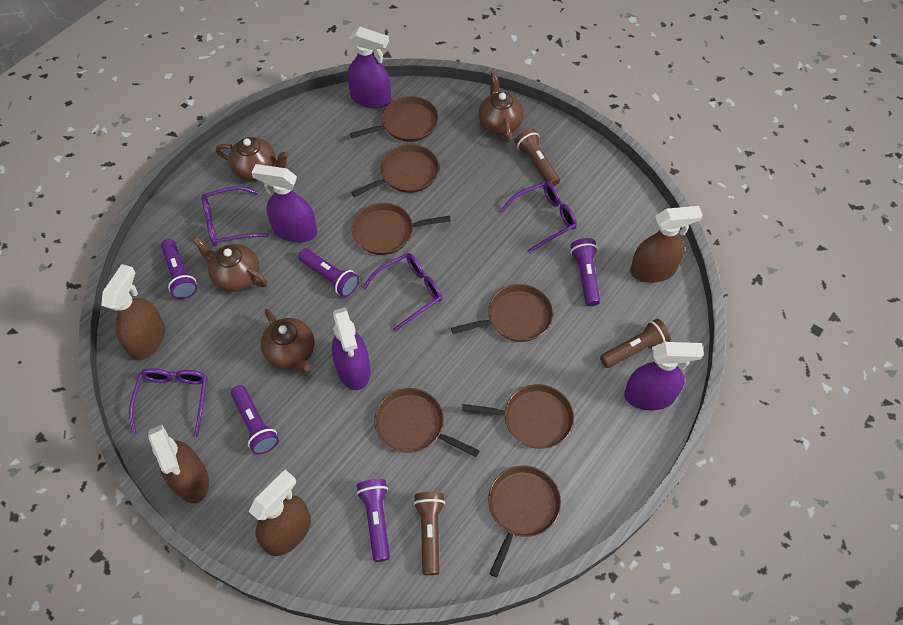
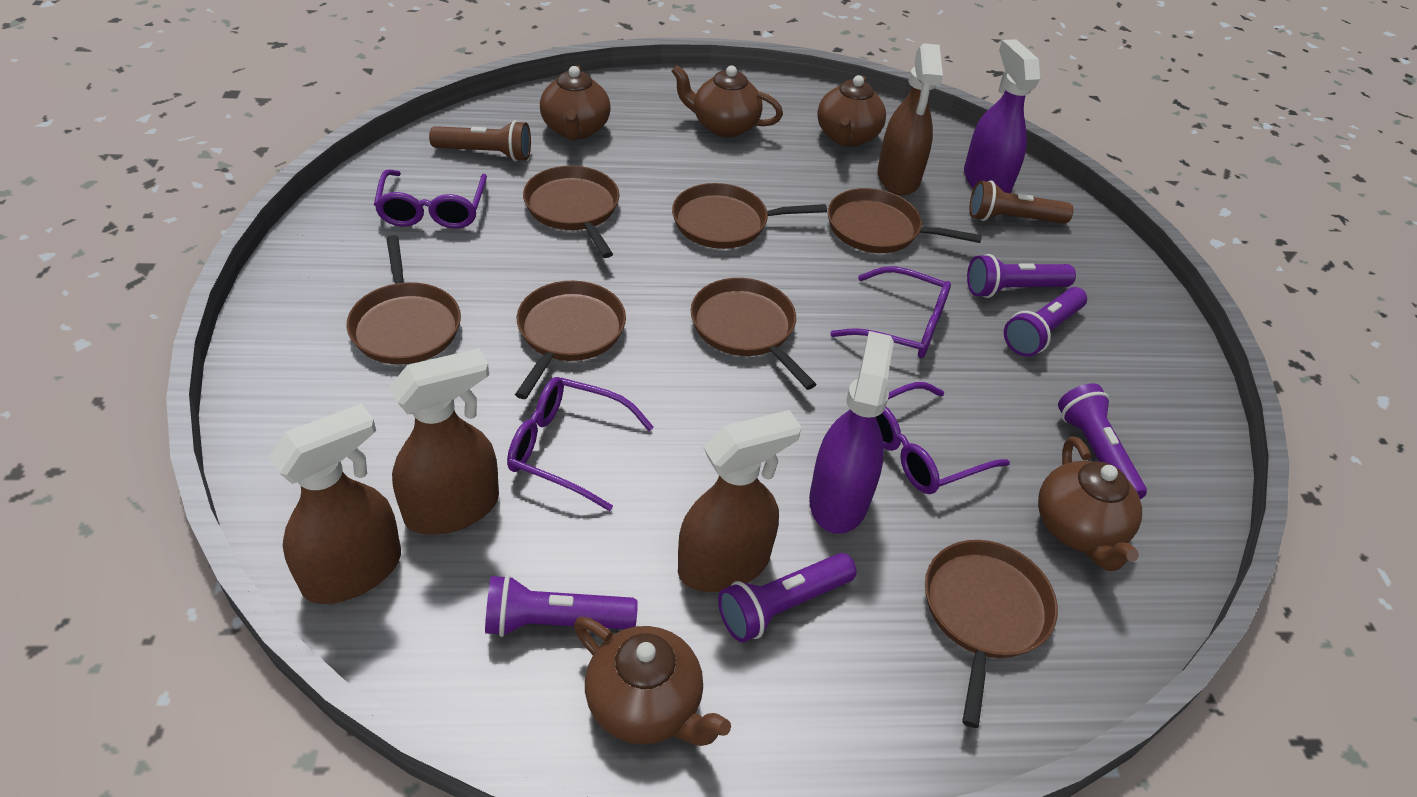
brown flashlight: 3 -> 2
brown teapot: 4 -> 5
purple spray bottle: 4 -> 2

